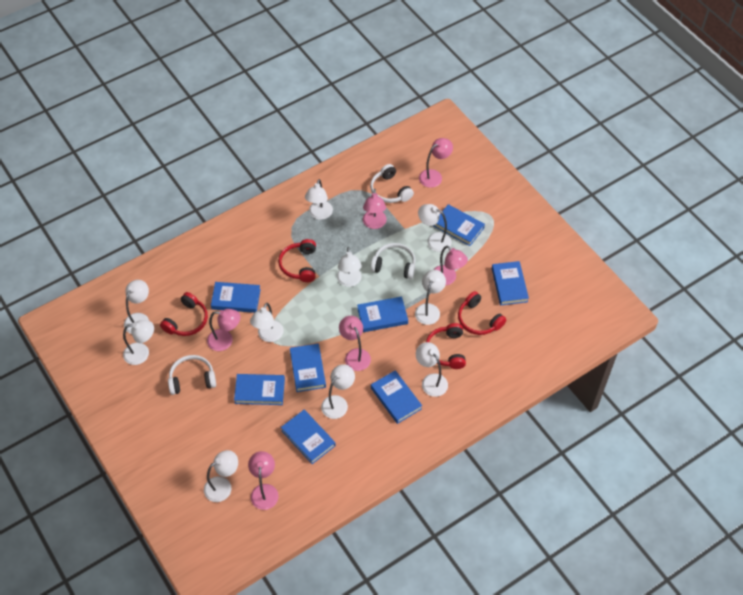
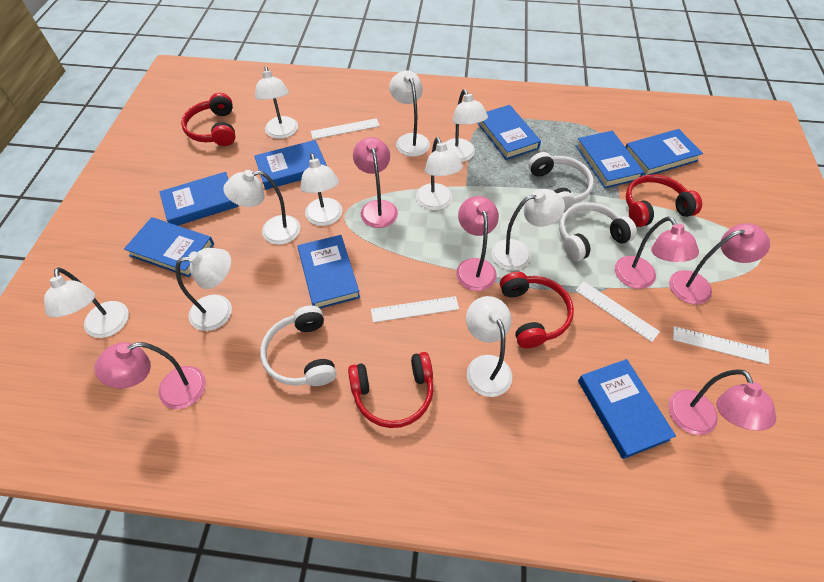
white ruler: 0 -> 4

